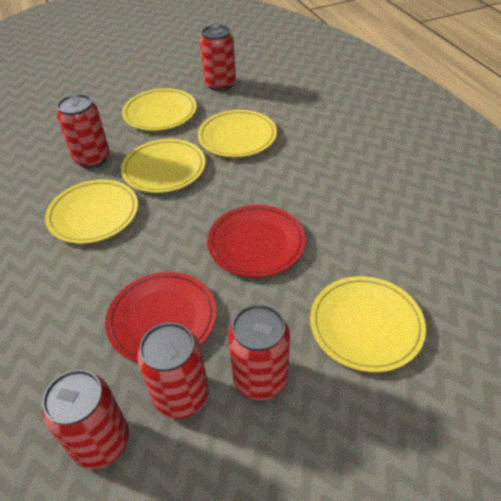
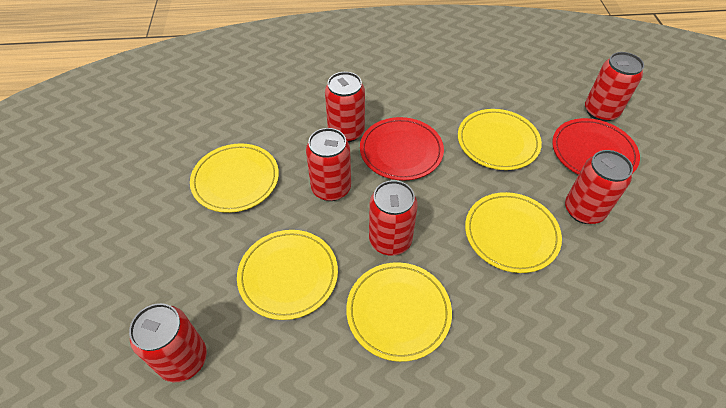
red can: 5 -> 6

